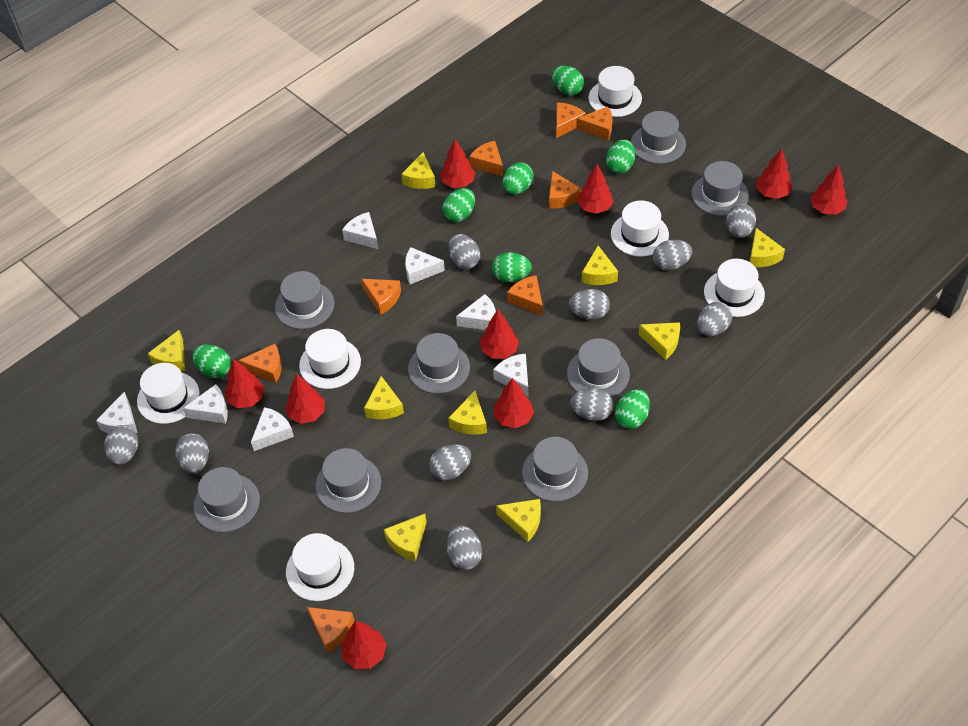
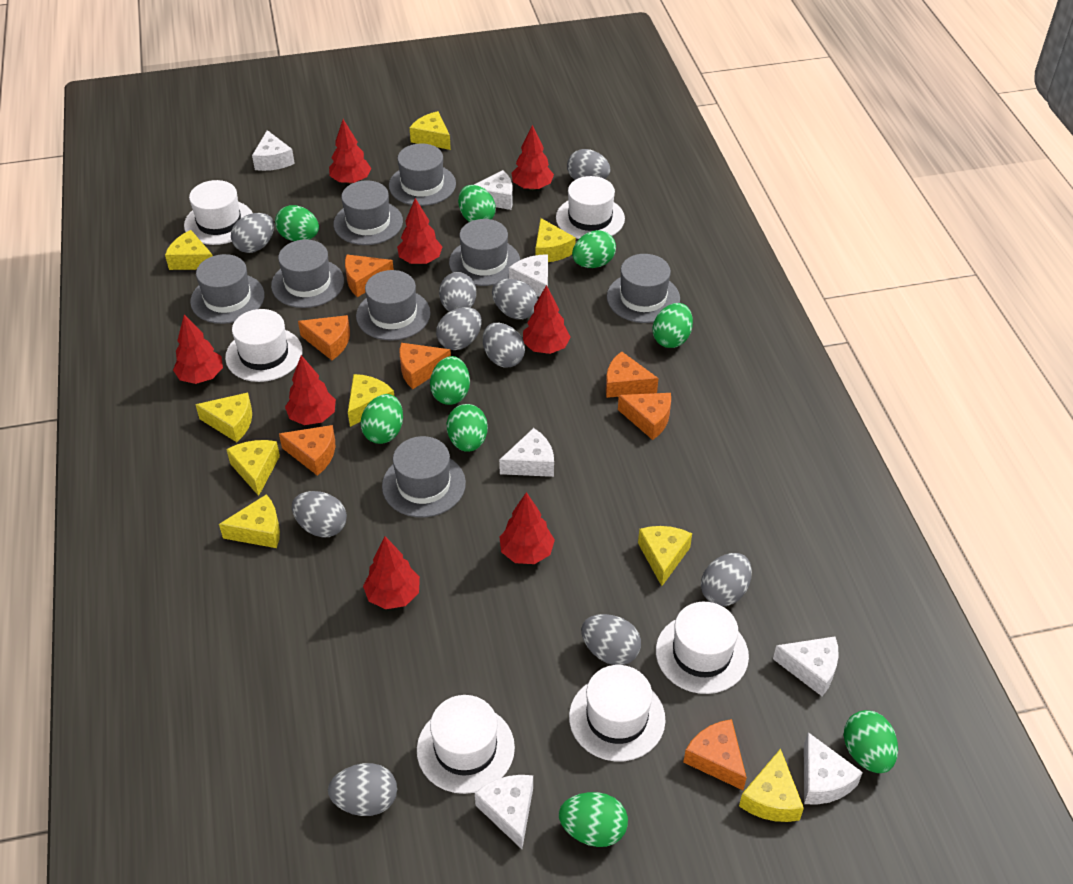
green egg: 7 -> 9
orange cheese: 8 -> 7
red tree: 9 -> 8

